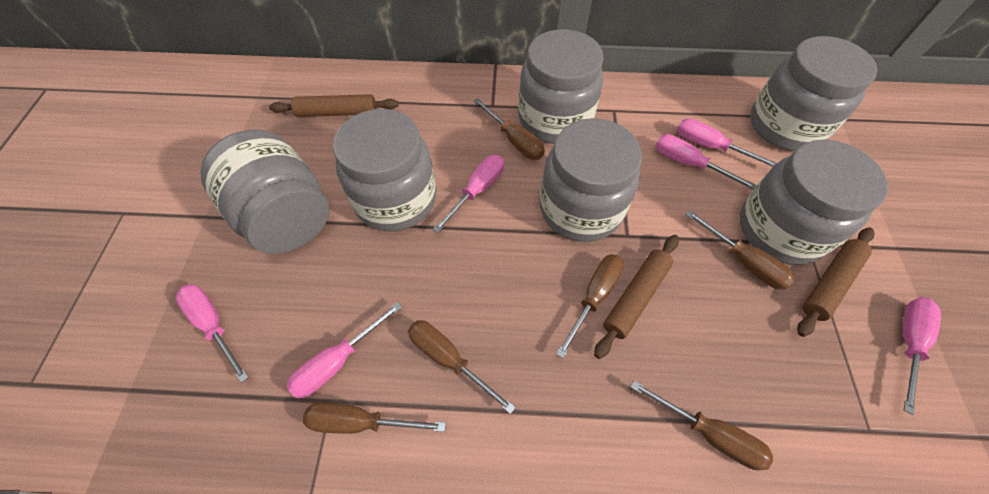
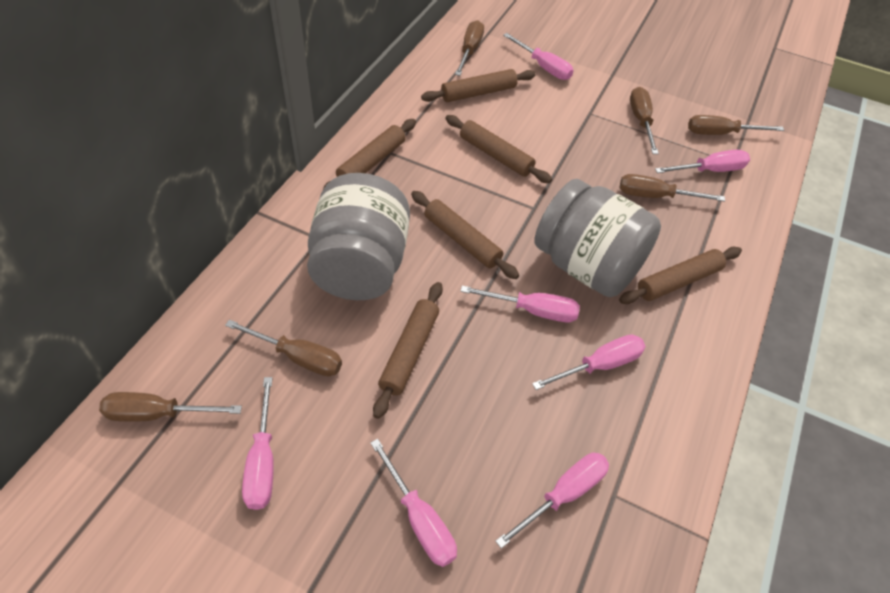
brown rolling pin: 3 -> 6
grey jar: 6 -> 2
pink screwdriver: 6 -> 7

